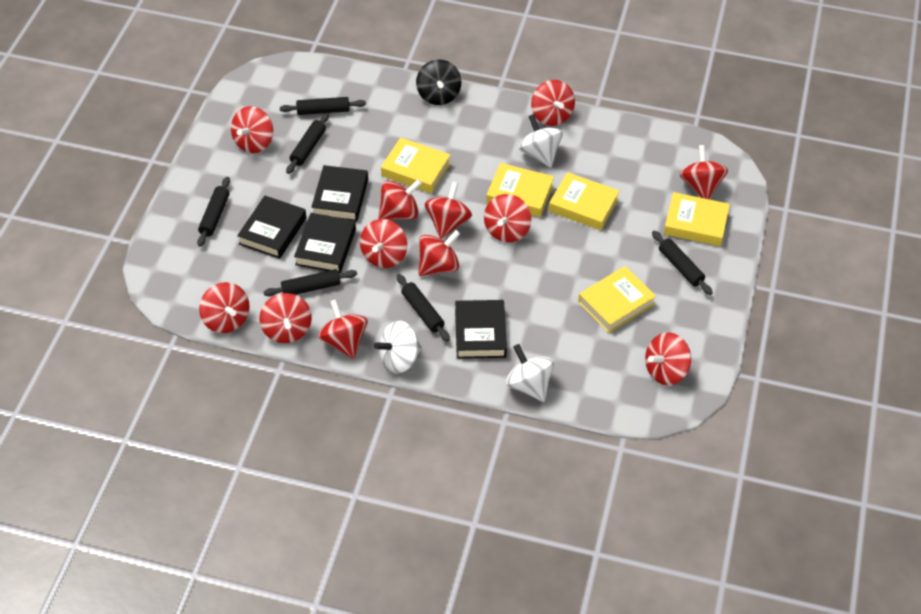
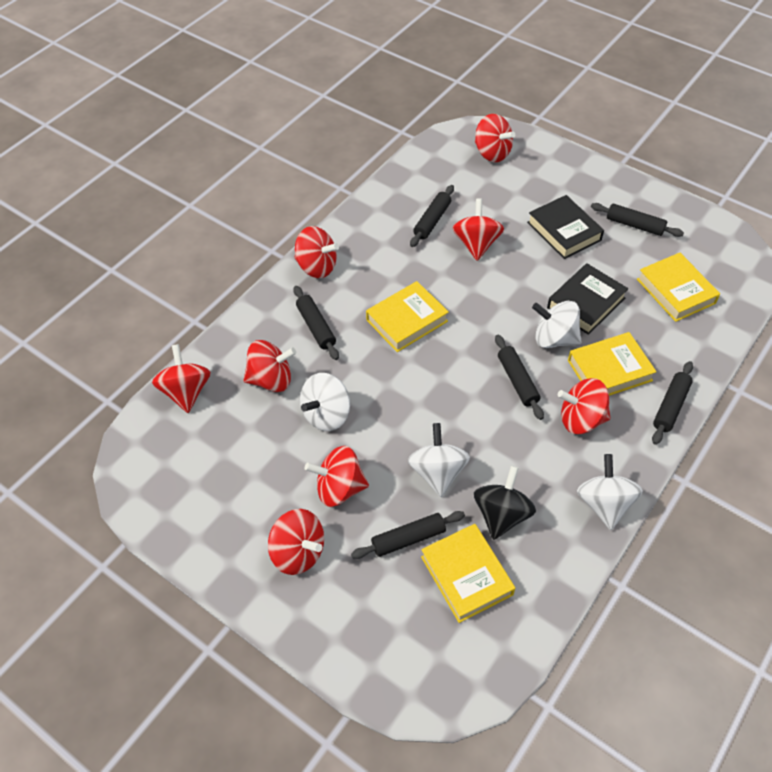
black book: 4 -> 2
red spinning top: 12 -> 8
white spinning top: 3 -> 4
yellow book: 5 -> 4

